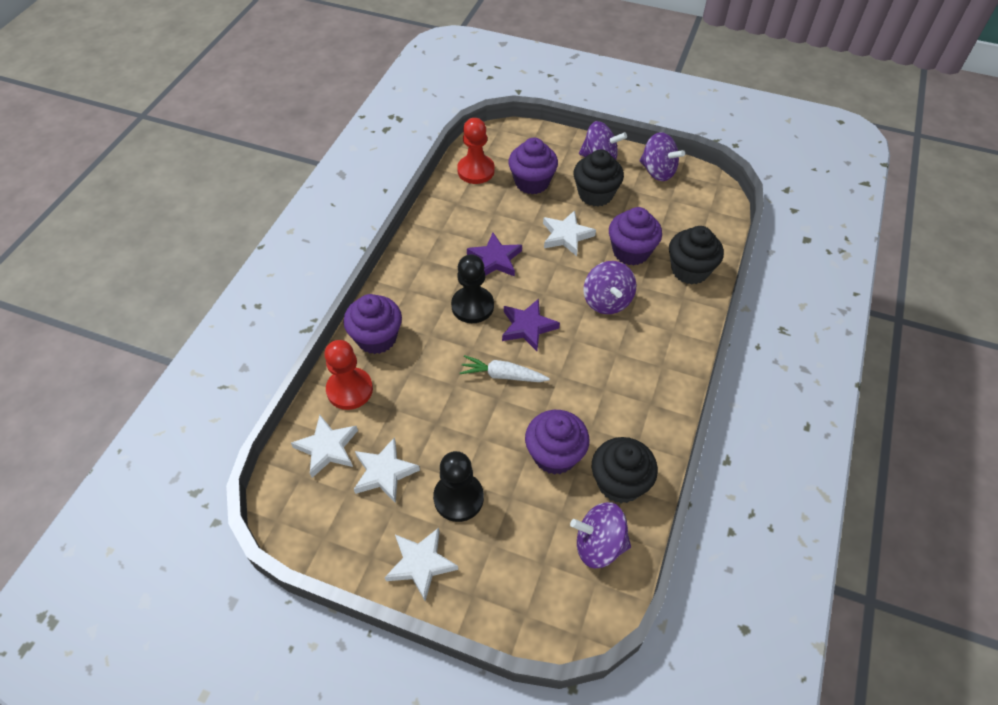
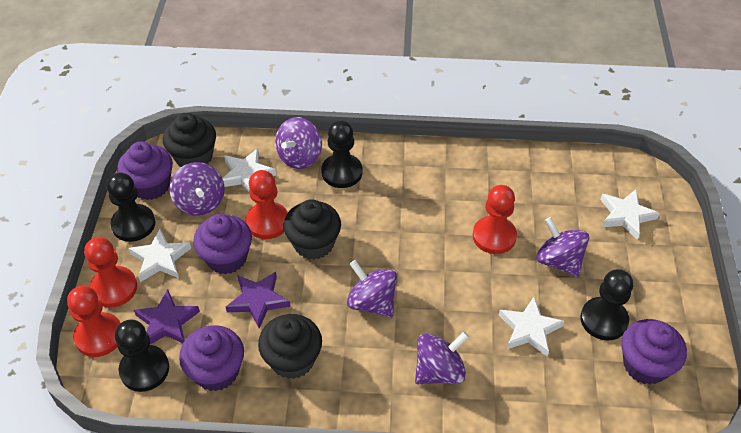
black pawn: 2 -> 4
purple spinning top: 4 -> 5
red pawn: 2 -> 4
white carrot: 1 -> 0

